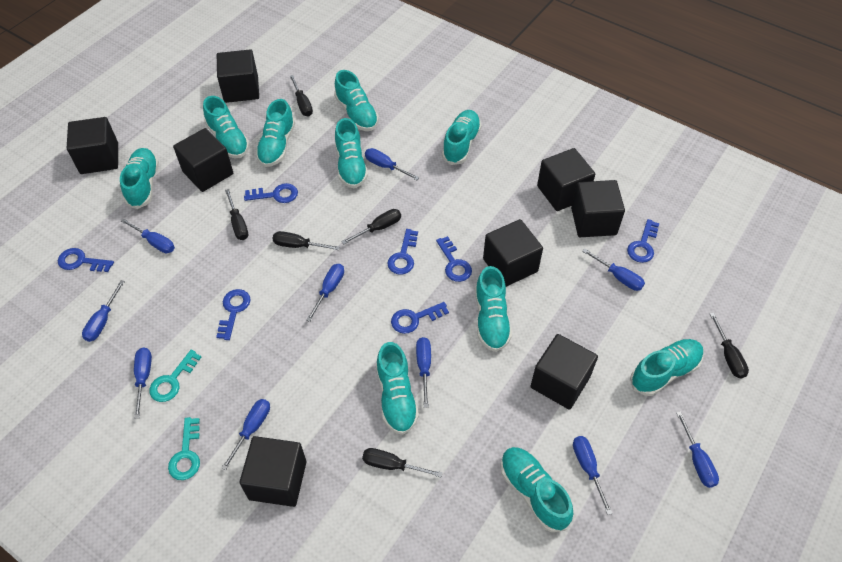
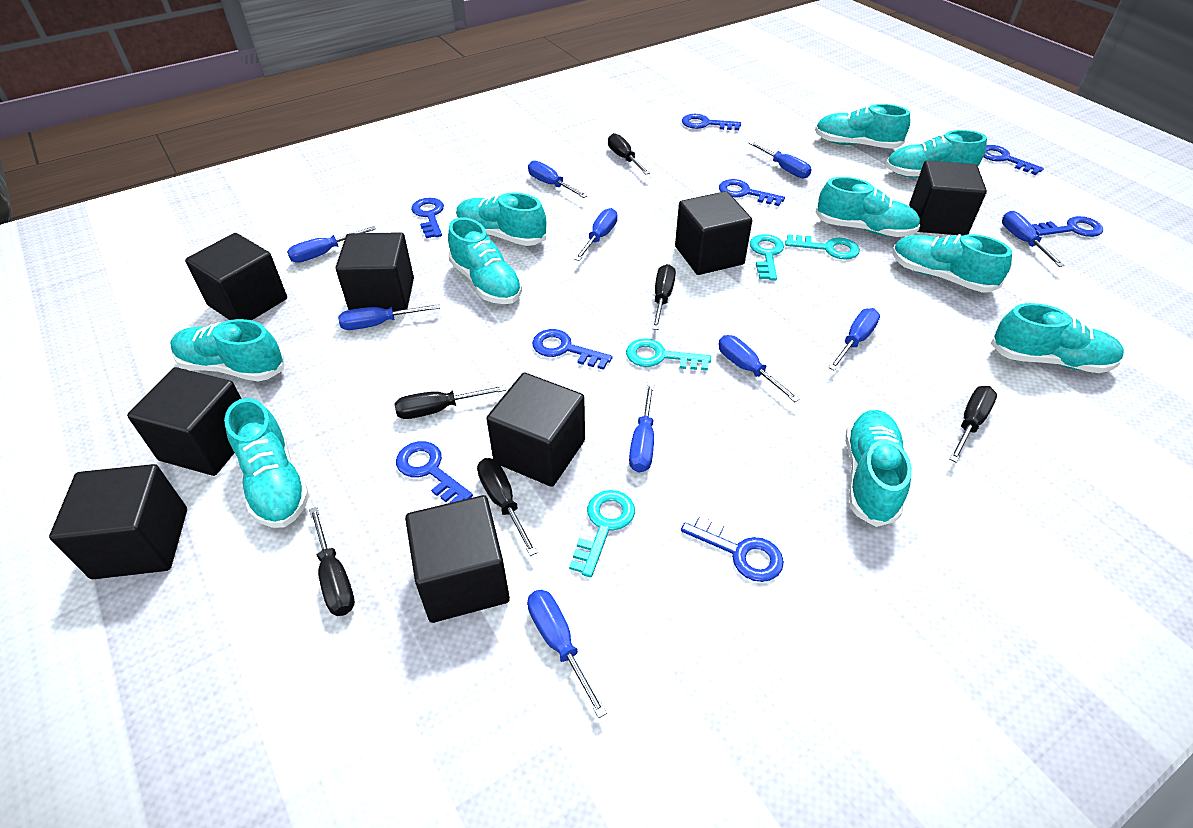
blue key: 7 -> 8
turquoise key: 2 -> 4

